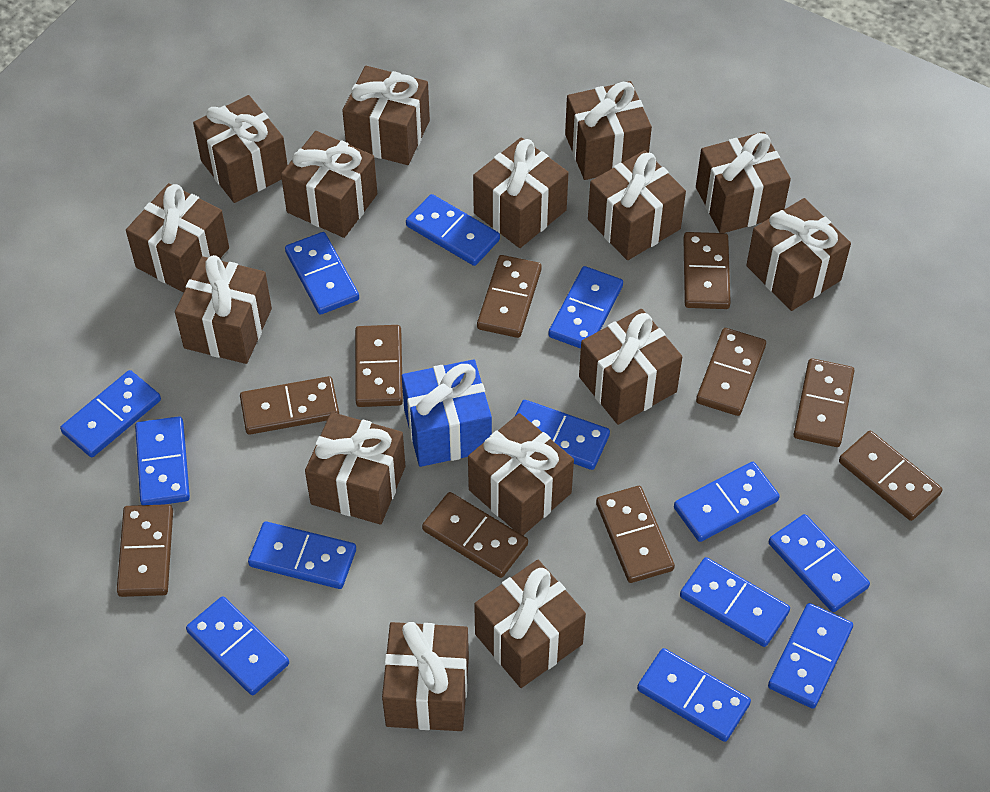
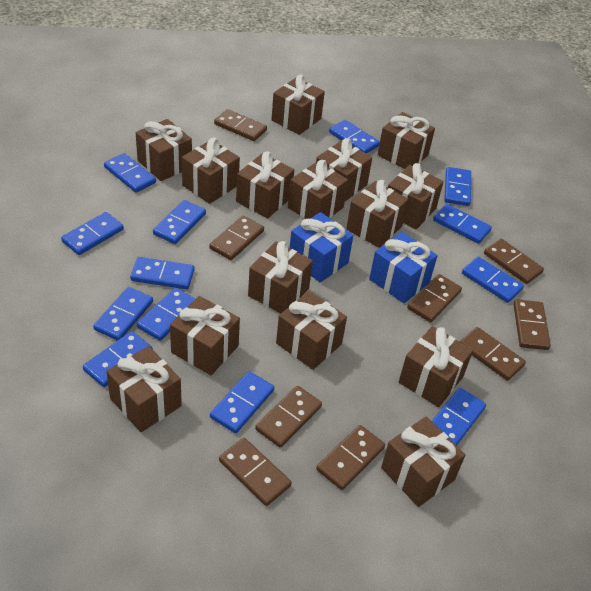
blue gift: 1 -> 2
brown domino: 10 -> 9

